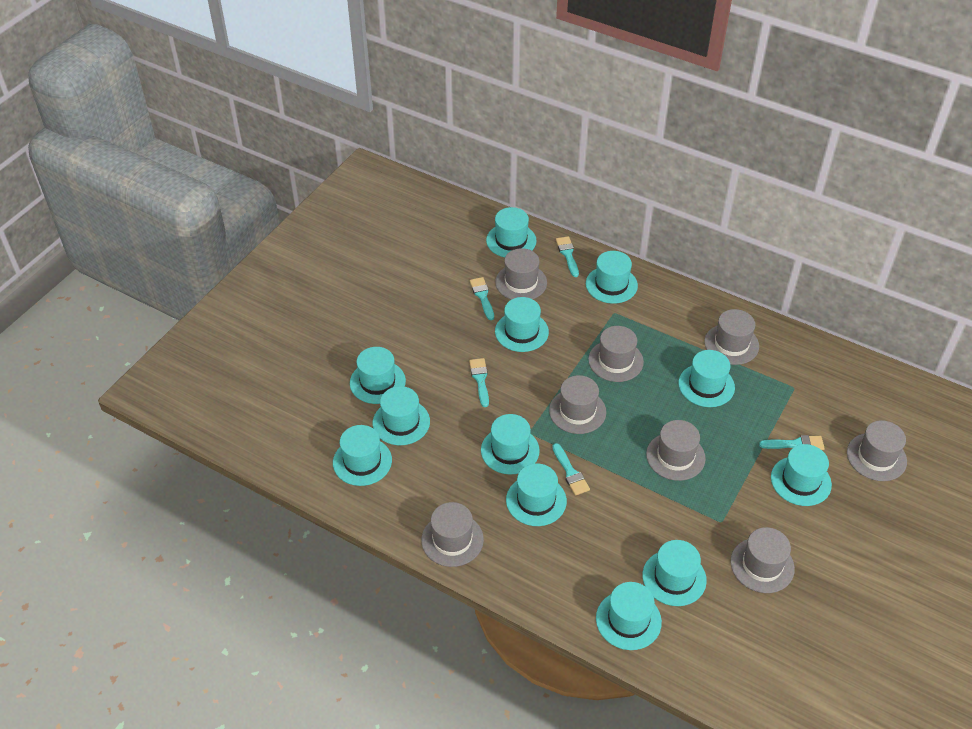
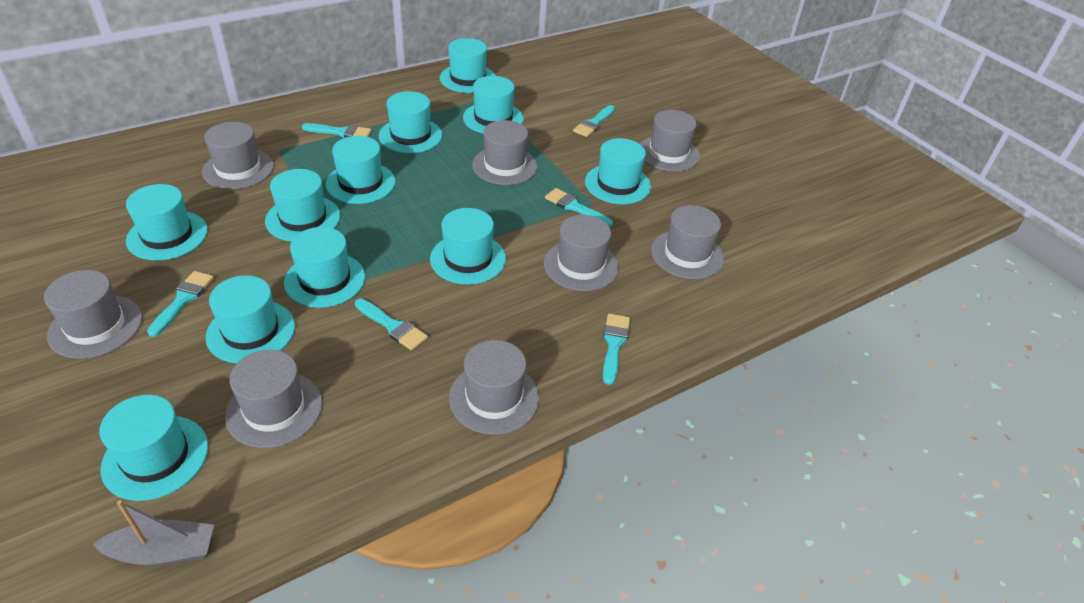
grey boat: 0 -> 1
turquoise brush: 5 -> 6
turquoise hat: 12 -> 11

